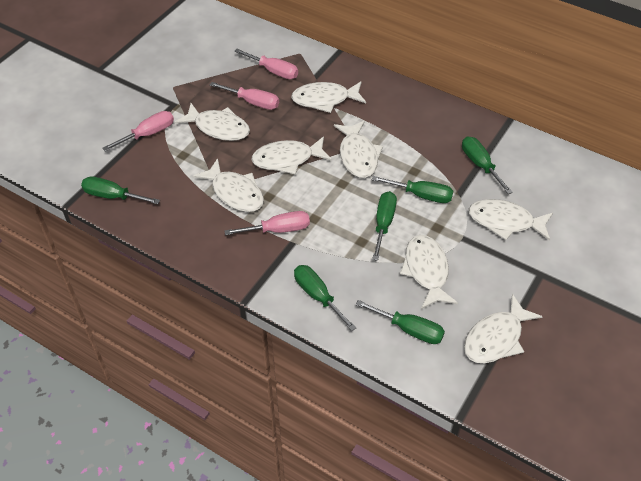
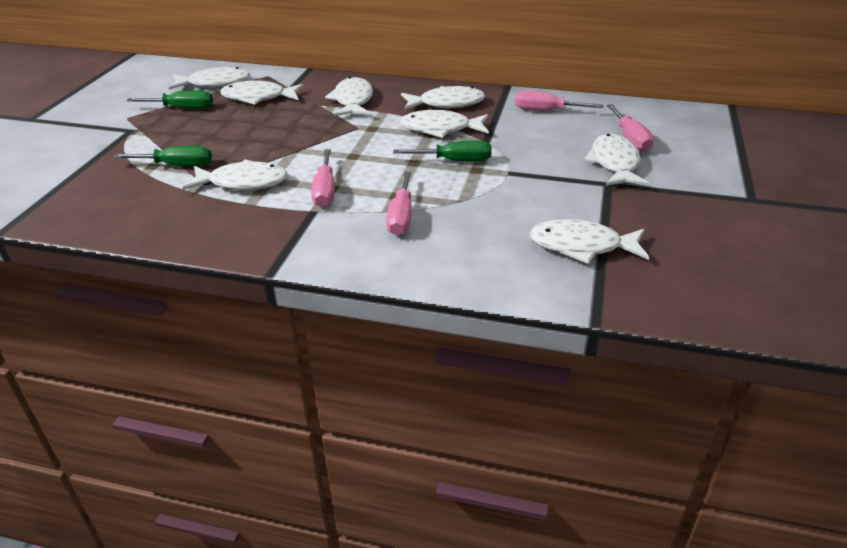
green screwdriver: 6 -> 3

